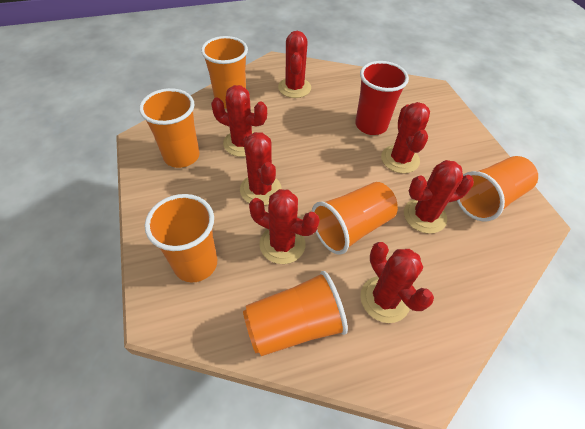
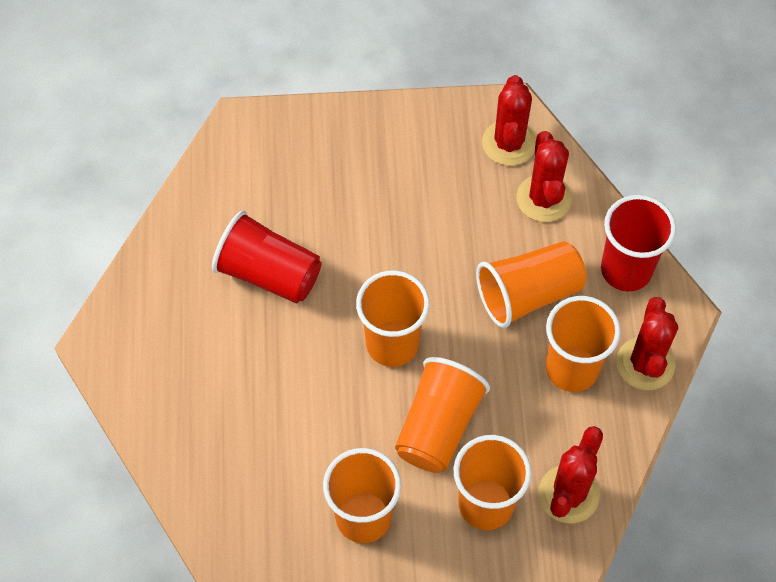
red cactus: 7 -> 4
red cup: 1 -> 2

